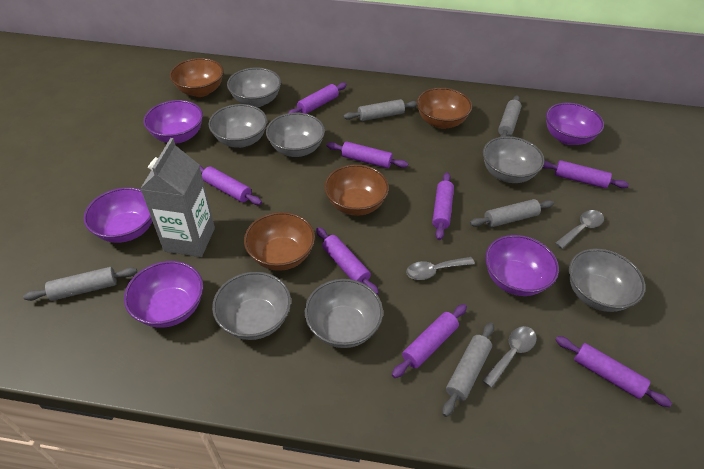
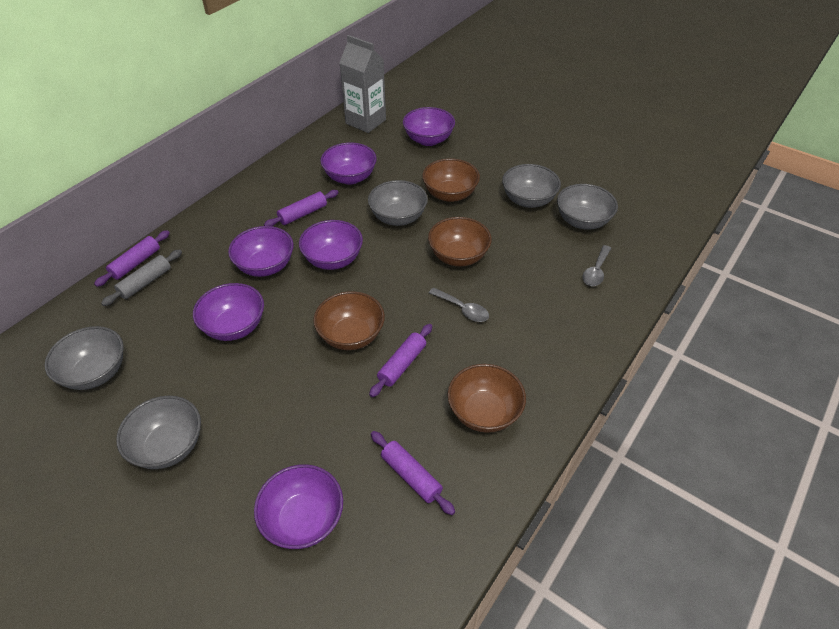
grey bowl: 7 -> 5
grey rolling pin: 5 -> 1
grey spoon: 3 -> 2
purple bowl: 5 -> 6
purple rolling pin: 8 -> 4

